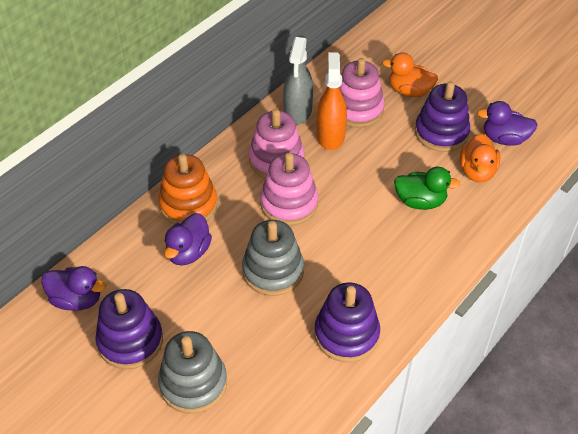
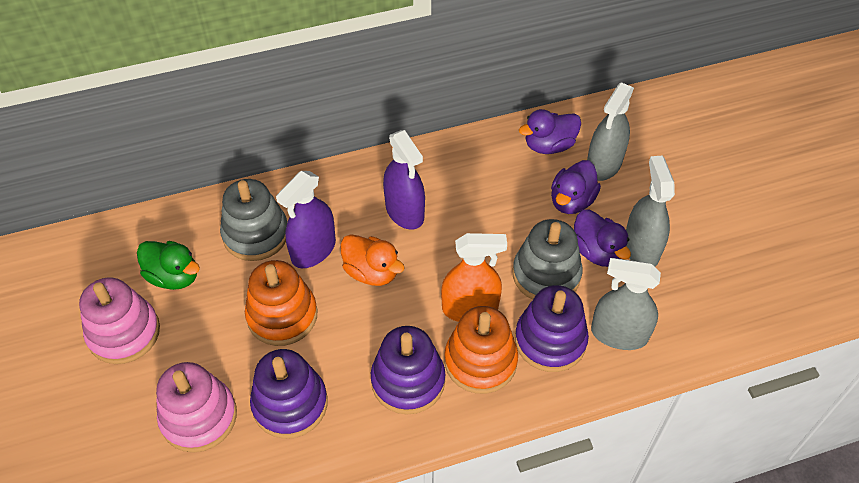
grey spray bottle: 1 -> 3
orange duck: 2 -> 1
orange stacking toy: 1 -> 2
pink stacking toy: 3 -> 2
purple spray bottle: 0 -> 2

